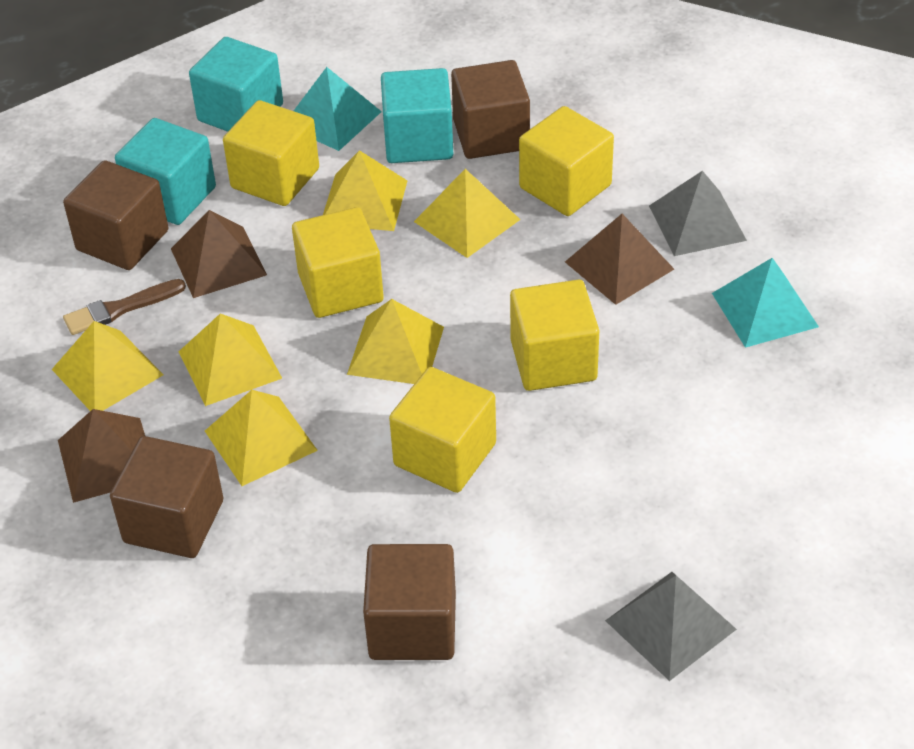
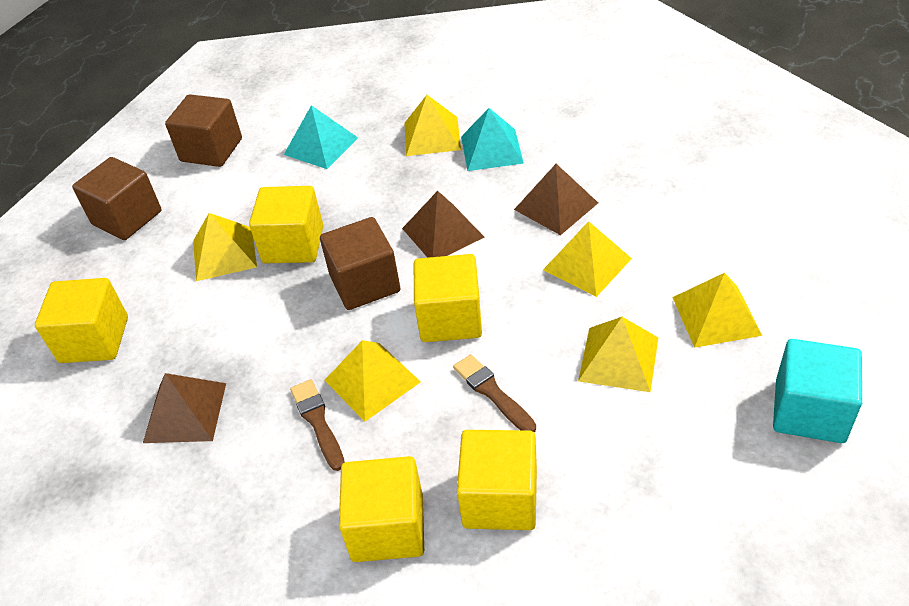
brown brush: 1 -> 2
brown cube: 4 -> 3
grey pyramid: 2 -> 0
turquoise cube: 3 -> 1

